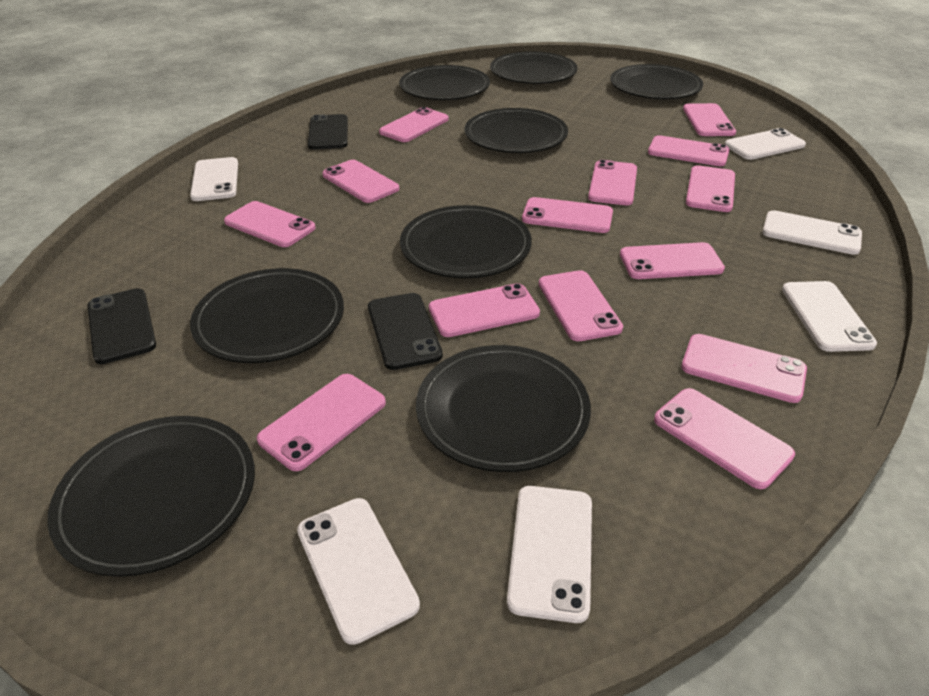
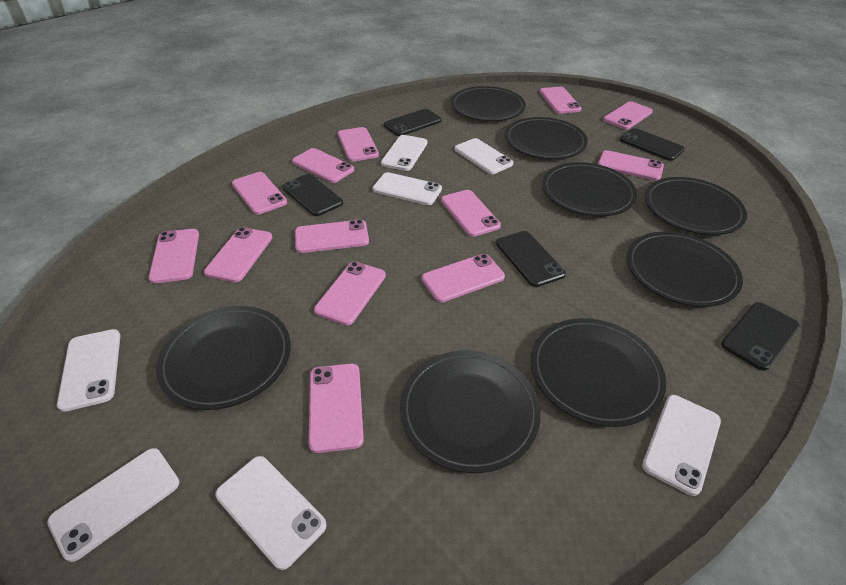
black phone: 3 -> 5
pink phone: 14 -> 13
white phone: 6 -> 7

